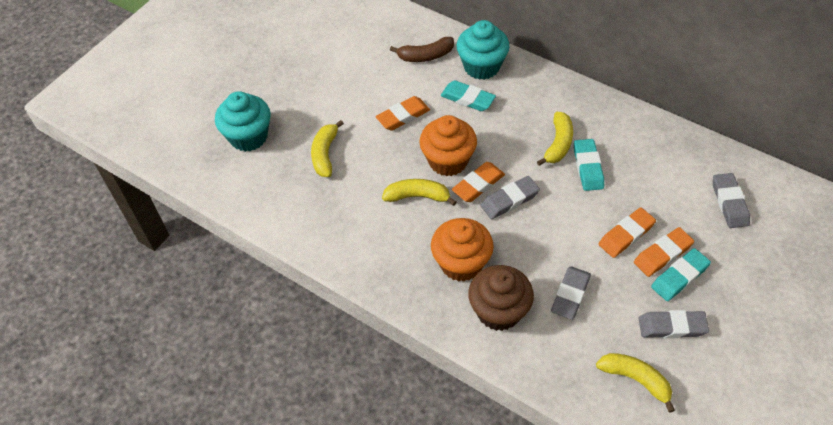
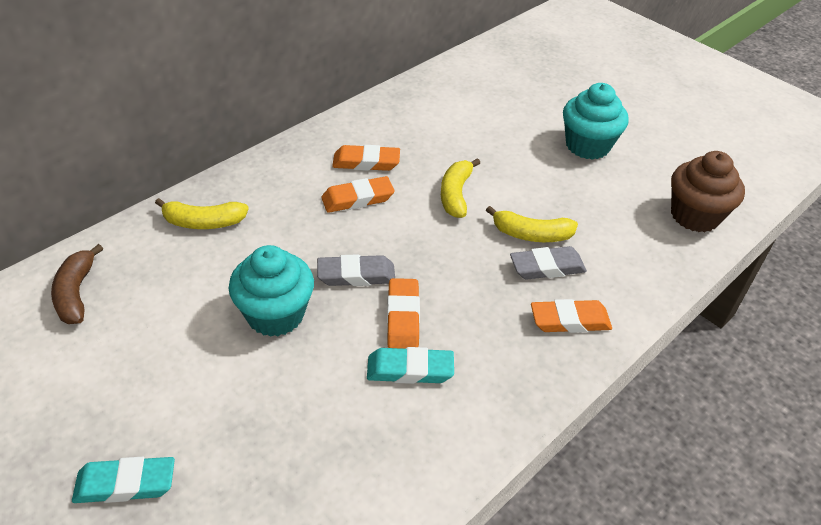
grey eraser: 4 -> 2
orange cupcake: 2 -> 0
turquoise eraser: 3 -> 2
yellow banana: 4 -> 3

